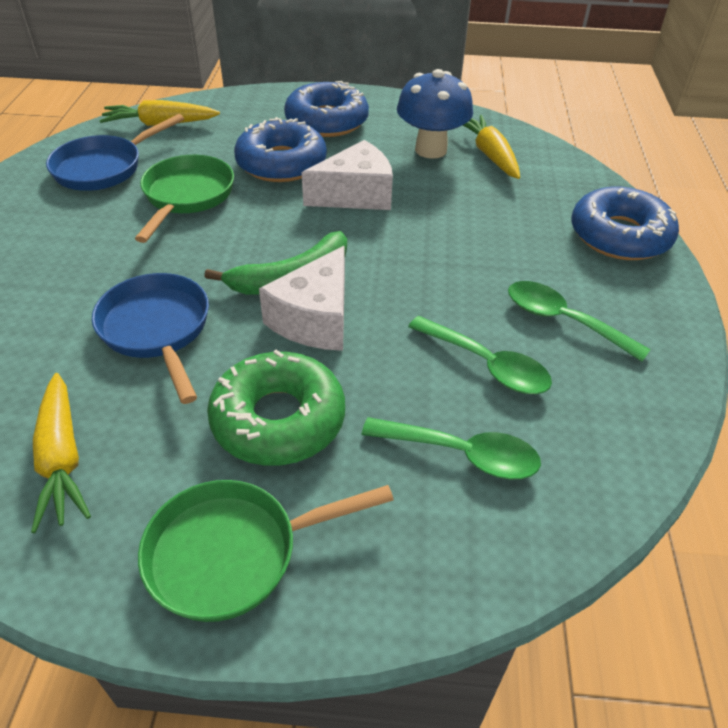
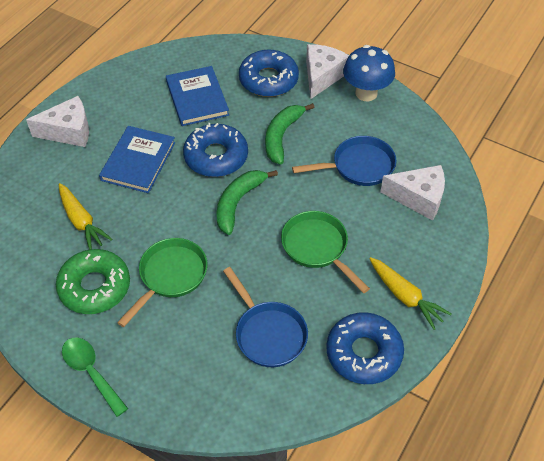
blue book: 0 -> 2
green banana: 1 -> 2
green spoon: 3 -> 1
white cheese: 2 -> 3
yellow carrot: 3 -> 2

